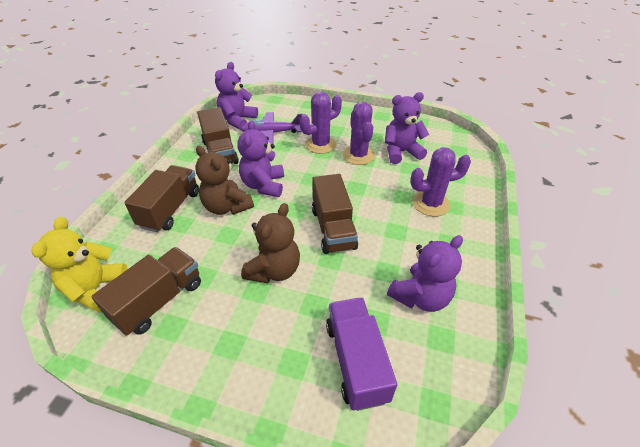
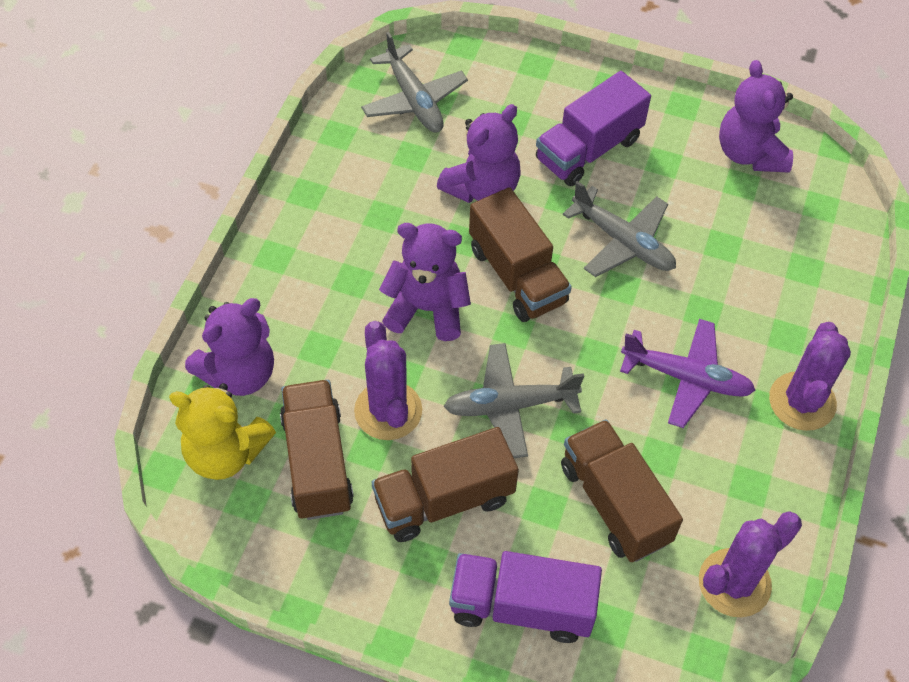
brown teddy bear: 2 -> 0
grey plane: 0 -> 3
purple truck: 1 -> 2

